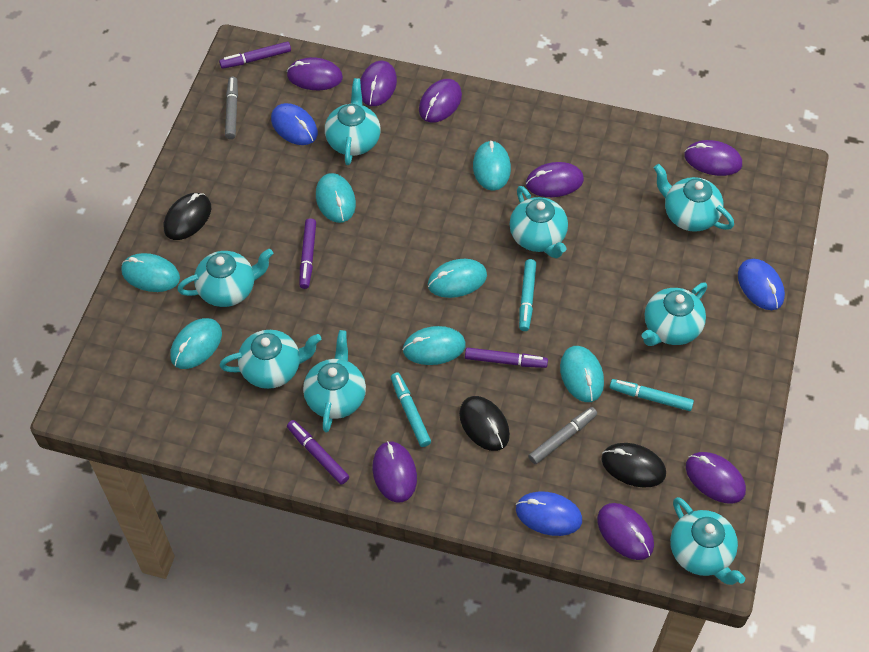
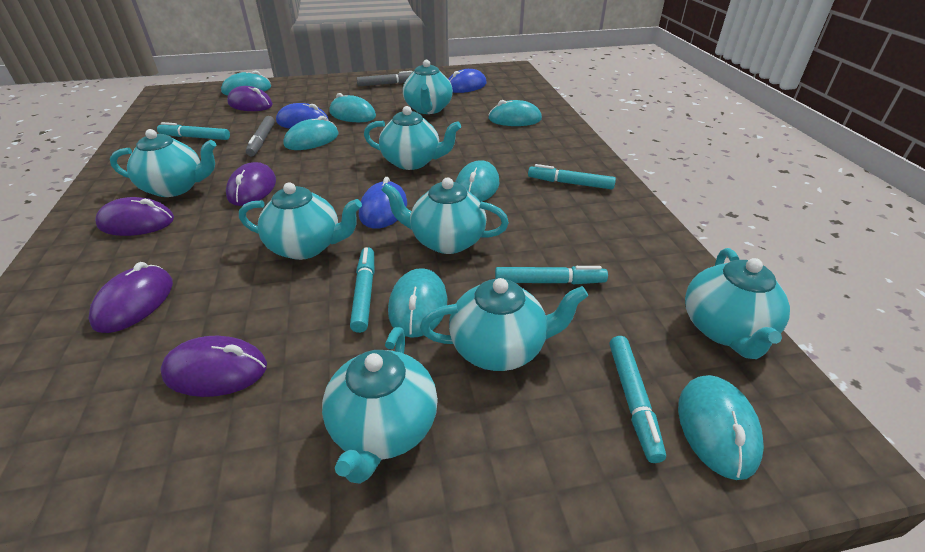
black mouse: 3 -> 0
purple marker: 4 -> 0
purple mouse: 8 -> 5
turquoise marker: 3 -> 5

